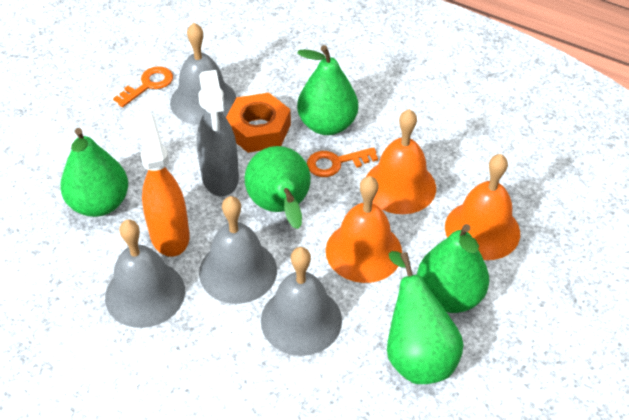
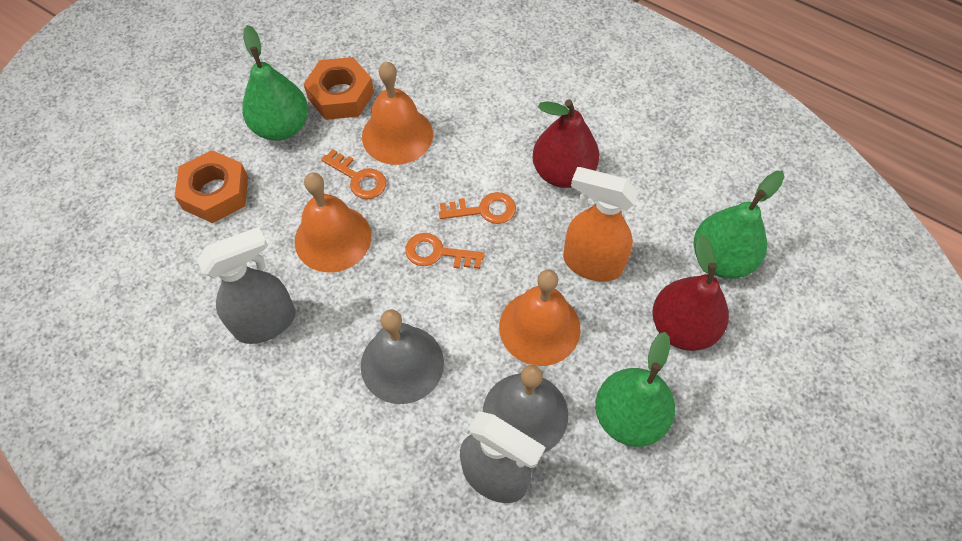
green pear: 5 -> 3
grey bell: 4 -> 2
grey spray bottle: 1 -> 2
orange key: 2 -> 3
orange nut: 1 -> 2
red pear: 0 -> 2

